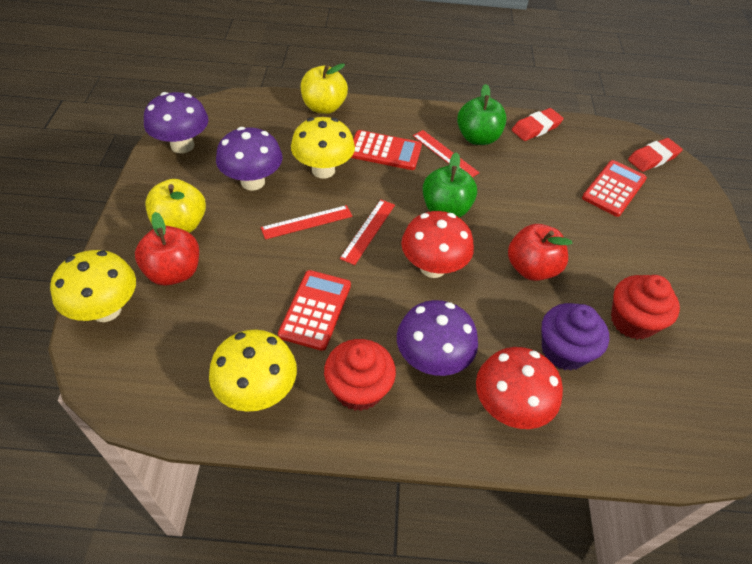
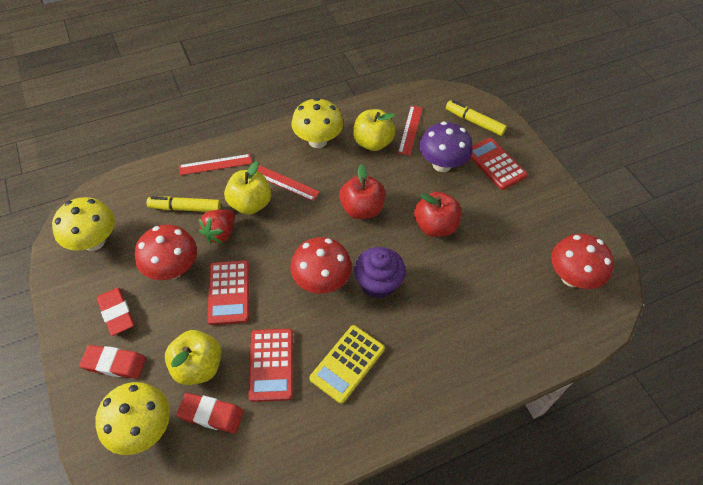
green apple: 2 -> 0
purple mushroom: 3 -> 1
red cupcake: 2 -> 0
red eraser: 2 -> 3
red mushroom: 2 -> 3
red strawberry: 0 -> 1
yellow apple: 2 -> 3
yellow calculator: 0 -> 1
yellow marker: 0 -> 2

